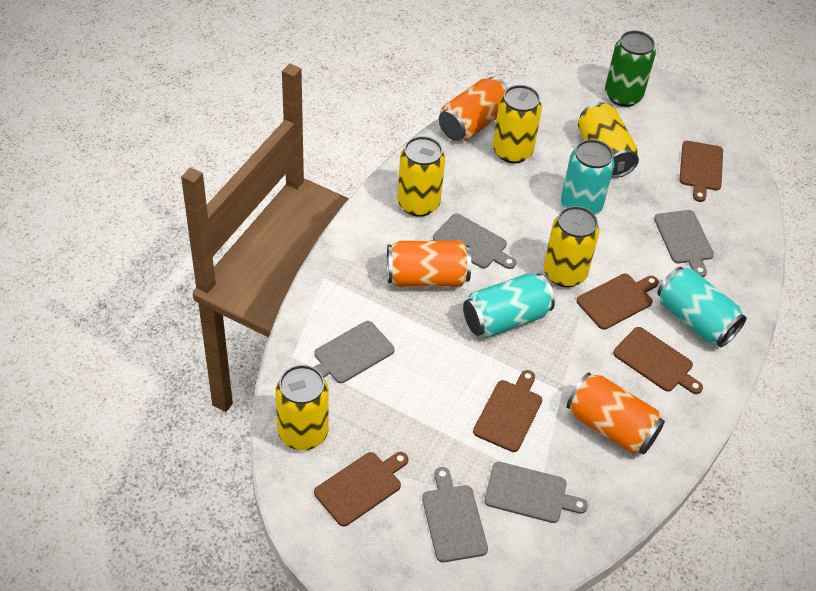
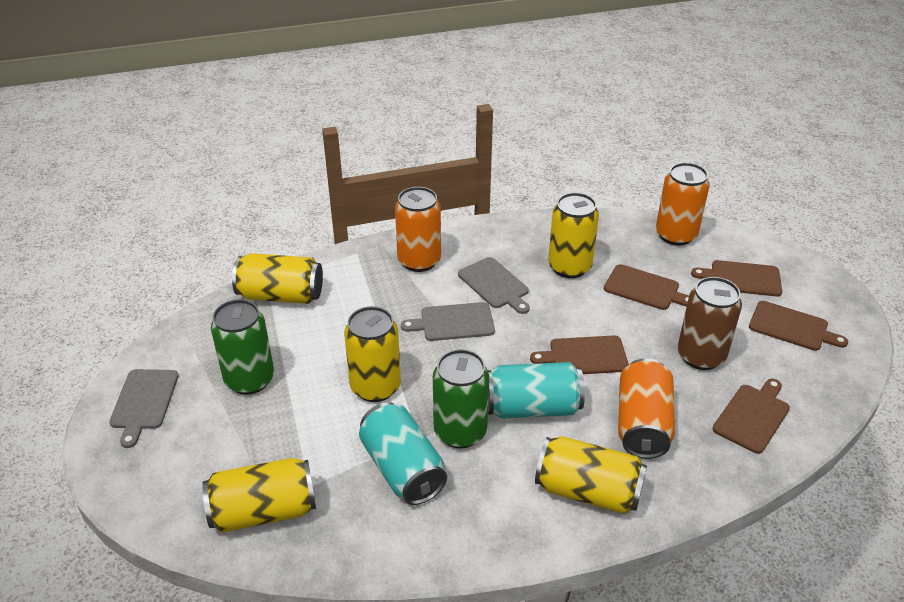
brown can: 0 -> 1
green can: 1 -> 2
grey cutting board: 5 -> 3
turquoise can: 3 -> 2

